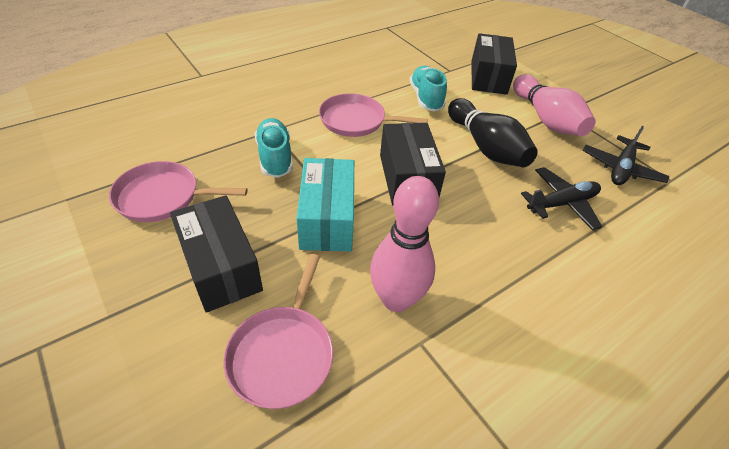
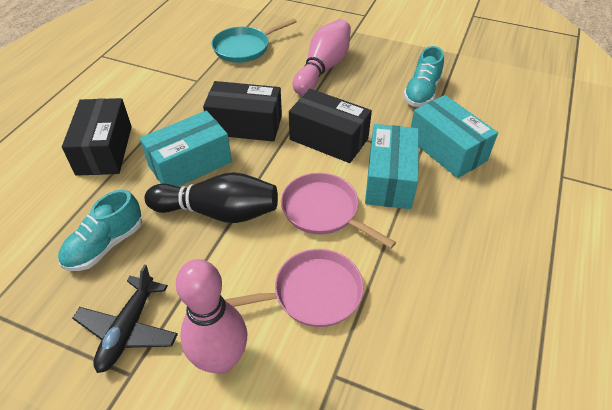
black plane: 2 -> 1
pink pan: 3 -> 2
turquoise box: 1 -> 3
turquoise pan: 0 -> 1

